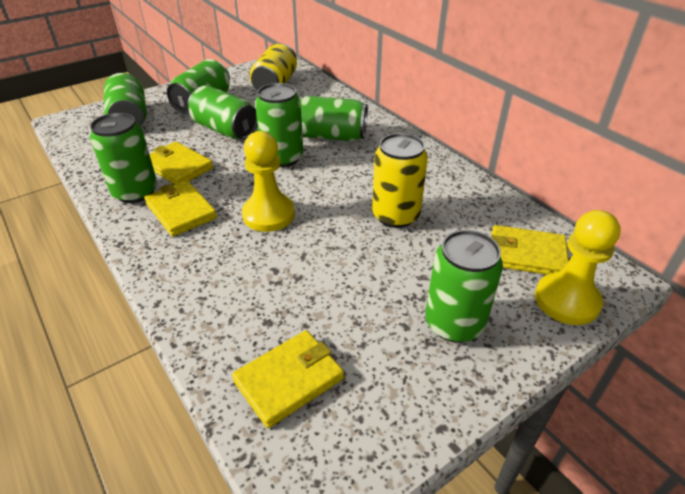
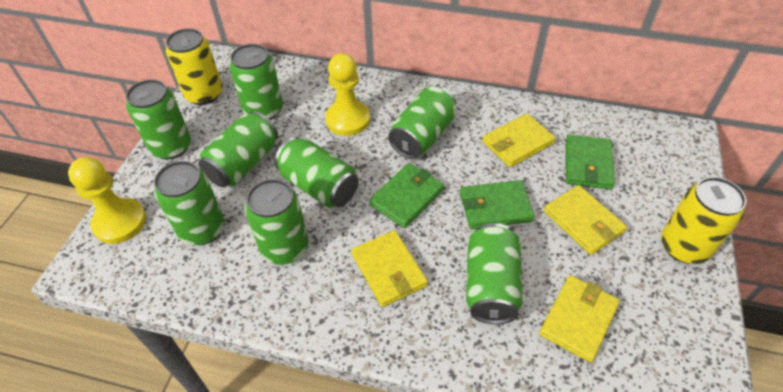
green can: 7 -> 8
green wallet: 0 -> 3

